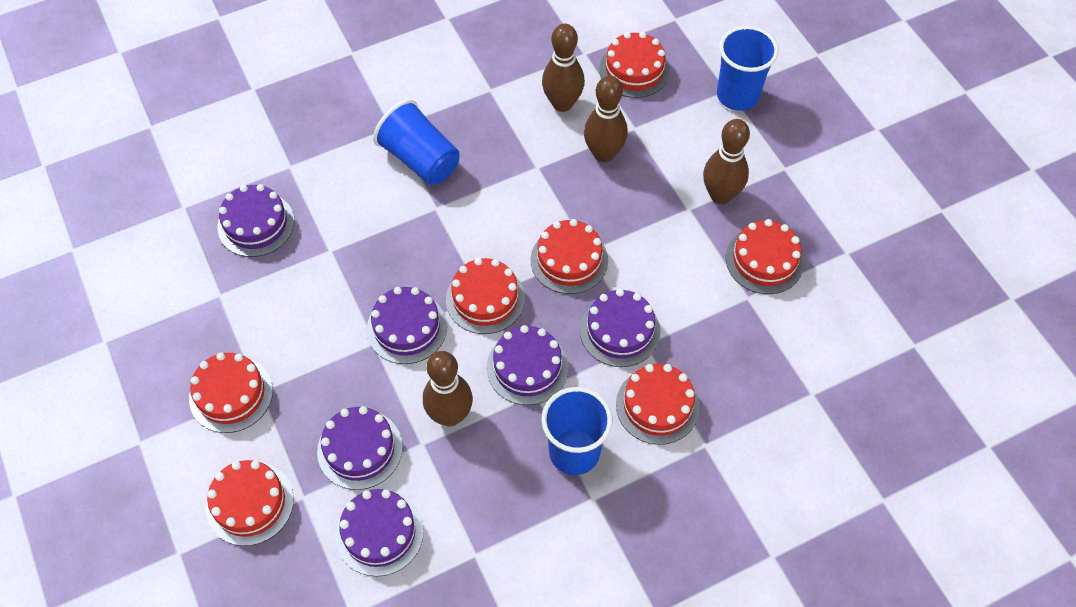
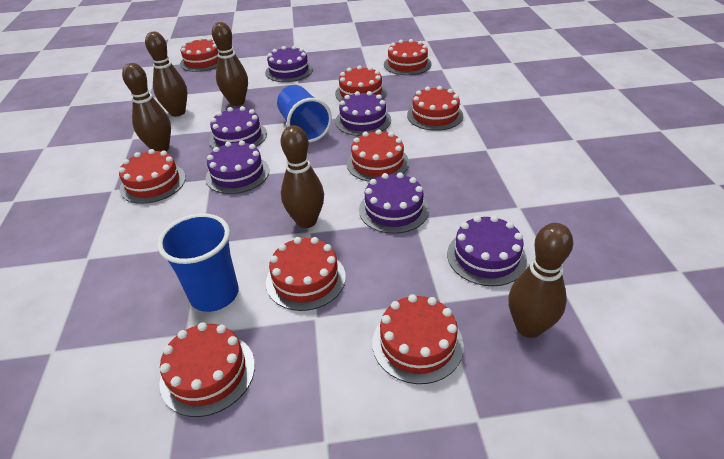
blue cup: 3 -> 2
brown bowling pin: 4 -> 5
red cake: 7 -> 9

